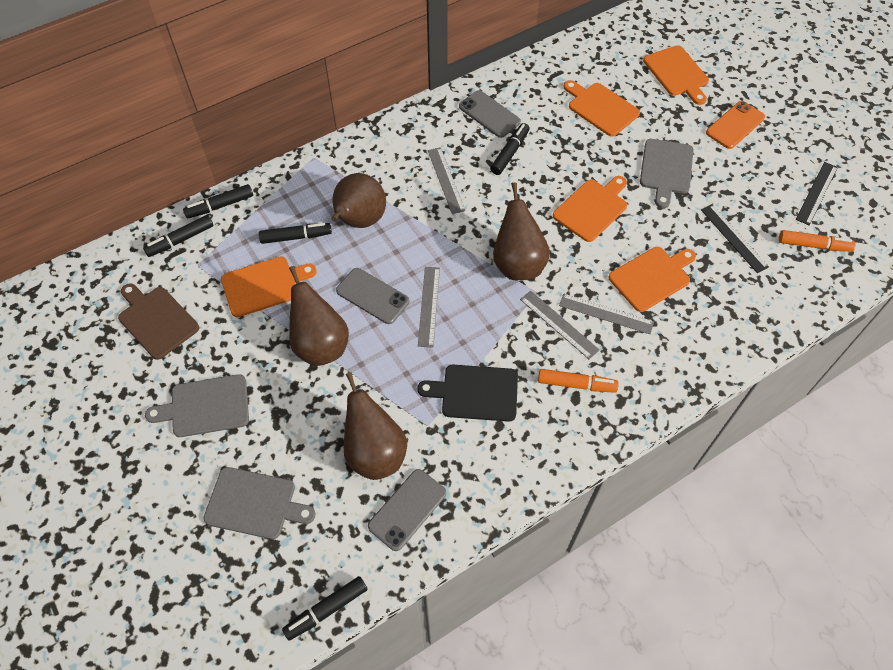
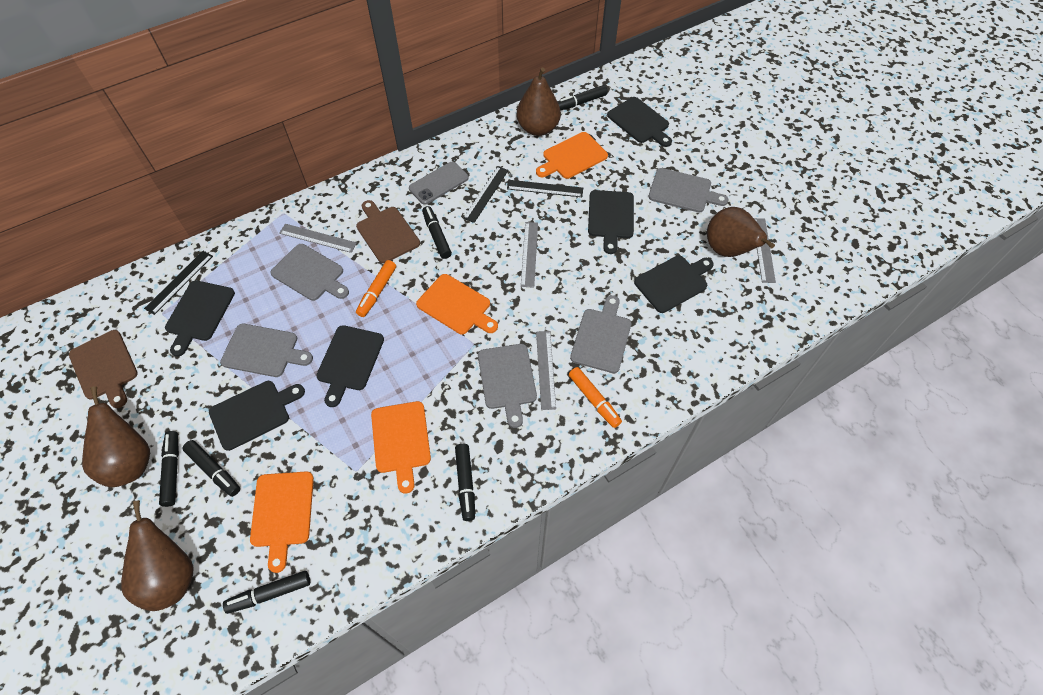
black cutting board: 1 -> 6
black marker: 5 -> 6
black ruler: 2 -> 3
brown cutting board: 1 -> 2
grey cutting board: 3 -> 5
grey phone: 3 -> 1
orange cutting board: 5 -> 4
orange phone: 1 -> 0

